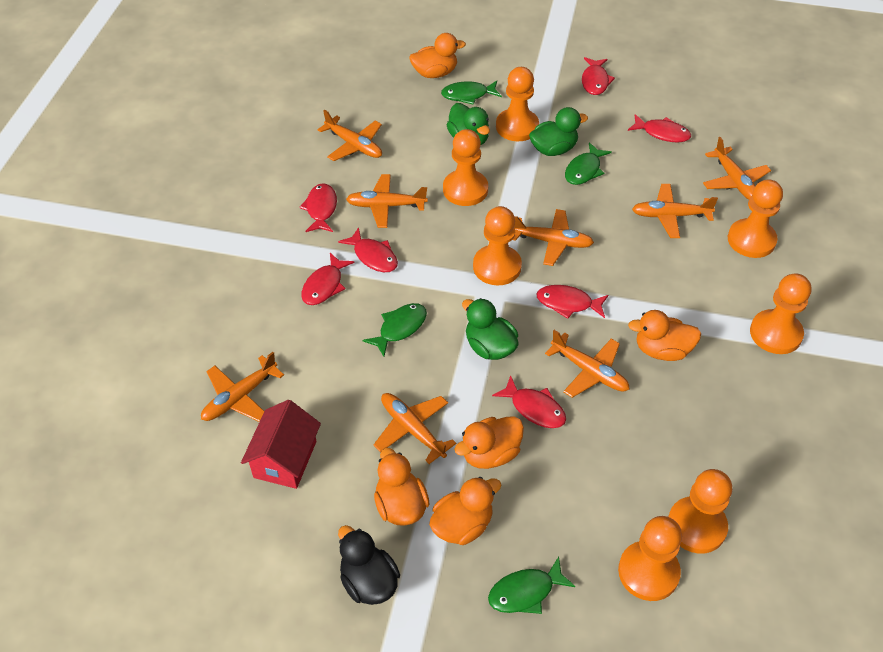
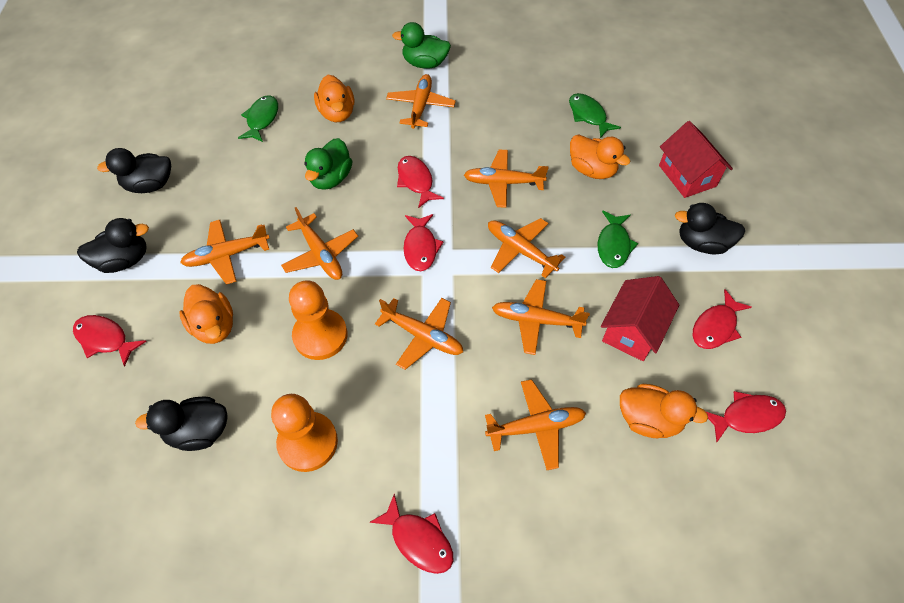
black duck: 1 -> 4
green duck: 3 -> 2
green fish: 4 -> 3
orange duck: 5 -> 4
orange pawn: 7 -> 2
red fish: 7 -> 6
red house: 1 -> 2

